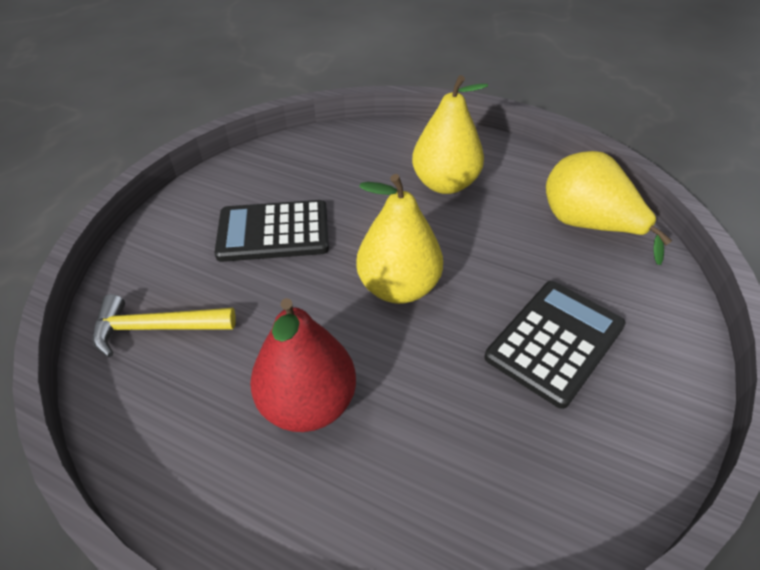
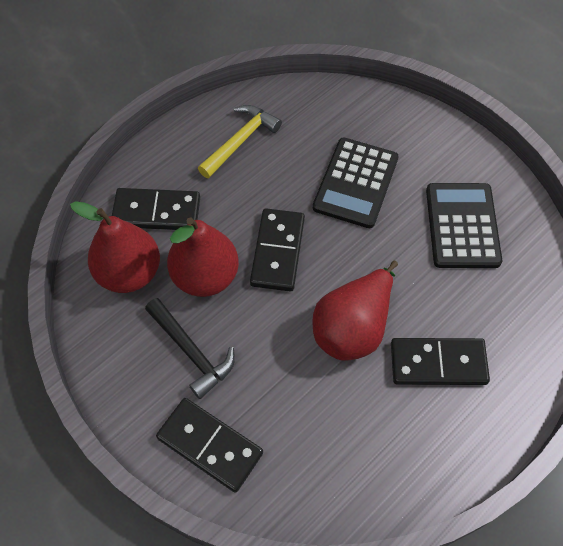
black domino: 0 -> 4
black hammer: 0 -> 1
red pear: 1 -> 3
yellow pear: 3 -> 0

